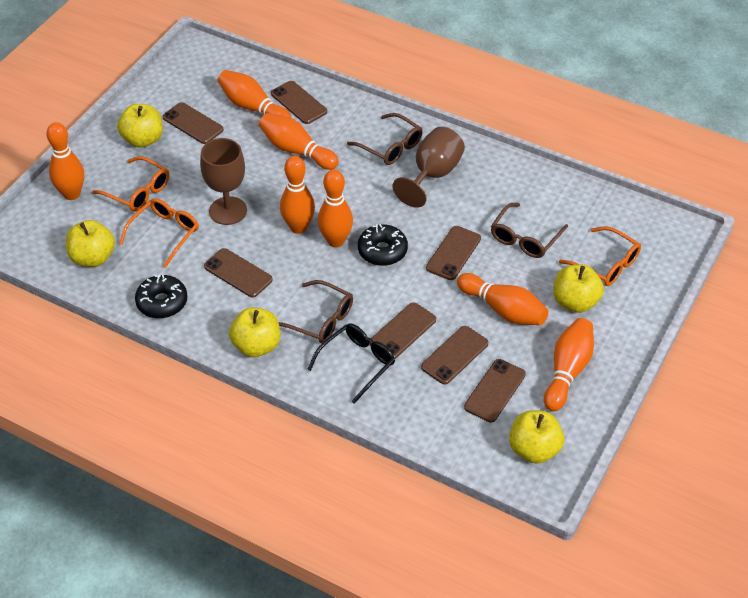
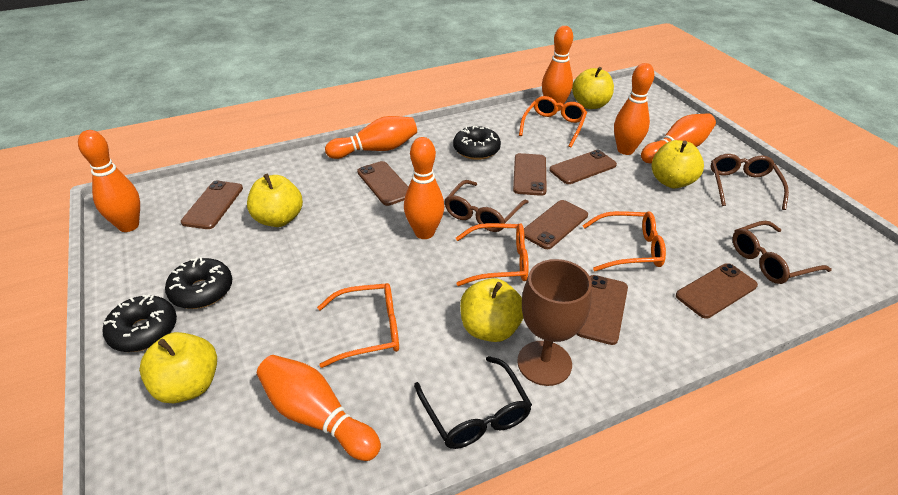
black donut: 2 -> 3
brown goblet: 2 -> 1
orange glasses: 3 -> 4

